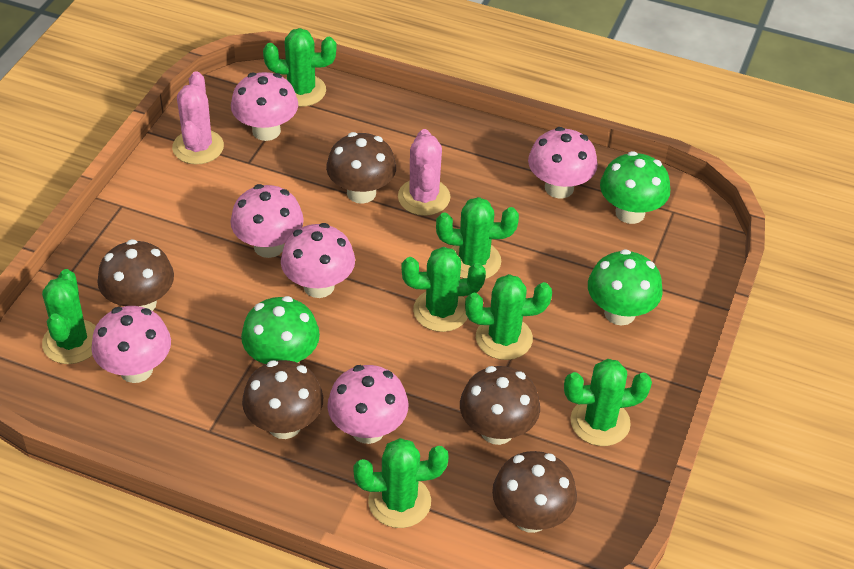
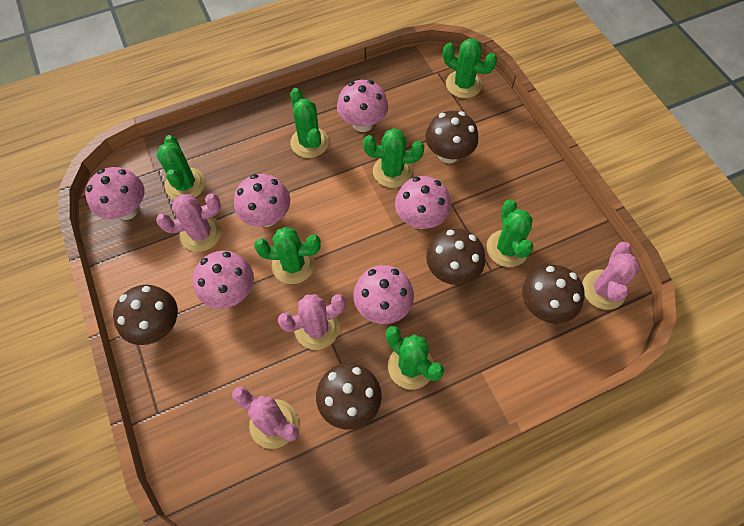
green mushroom: 3 -> 0
pink cactus: 2 -> 4

